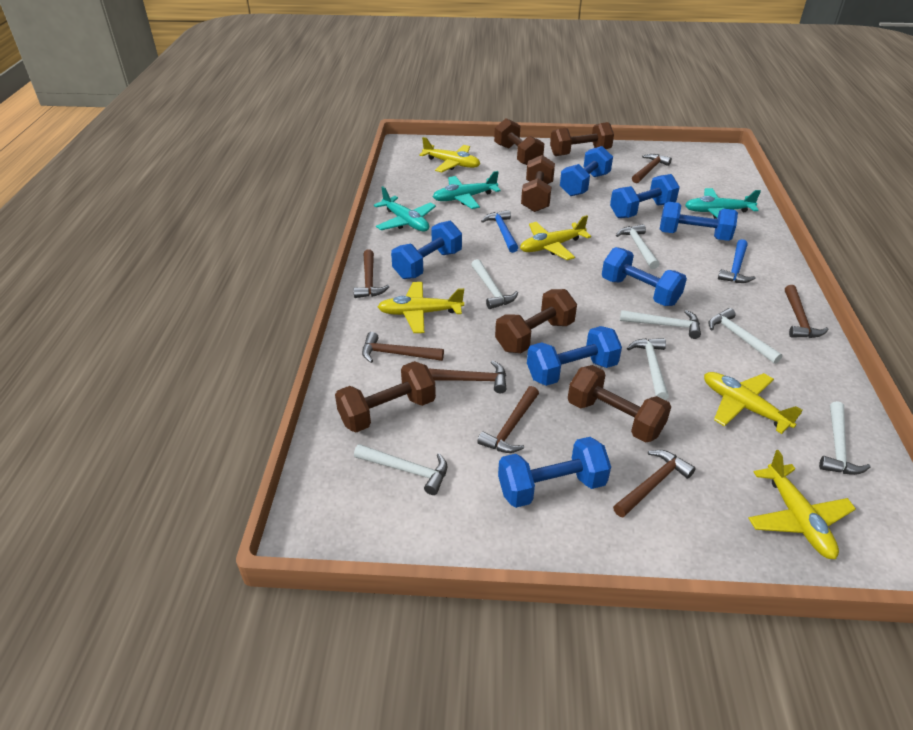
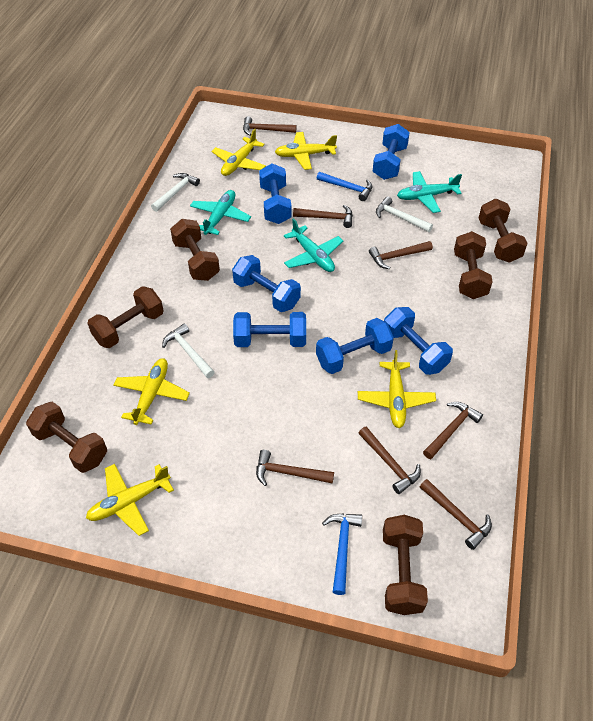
blue dumbbell: 7 -> 6
white hammer: 7 -> 3

